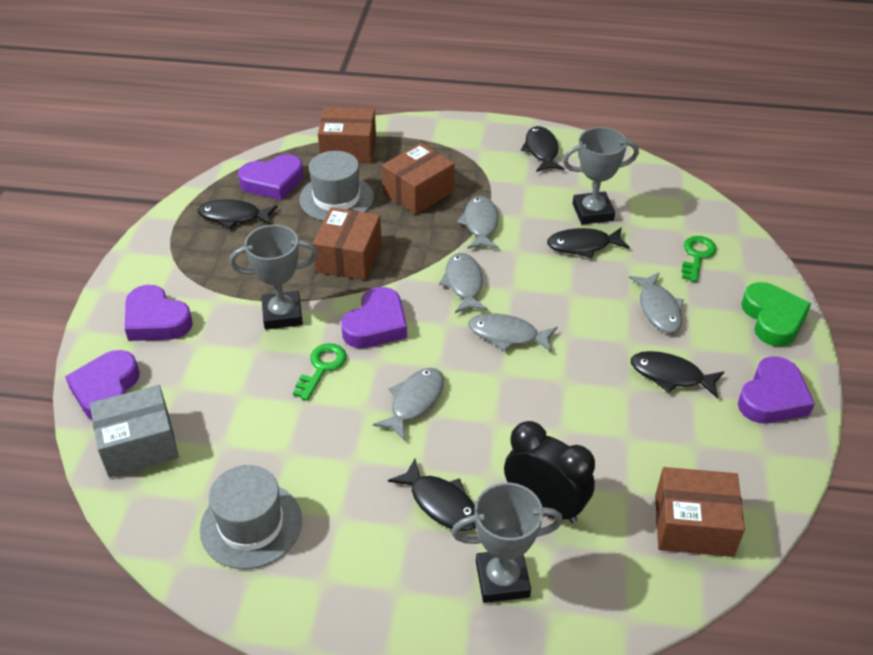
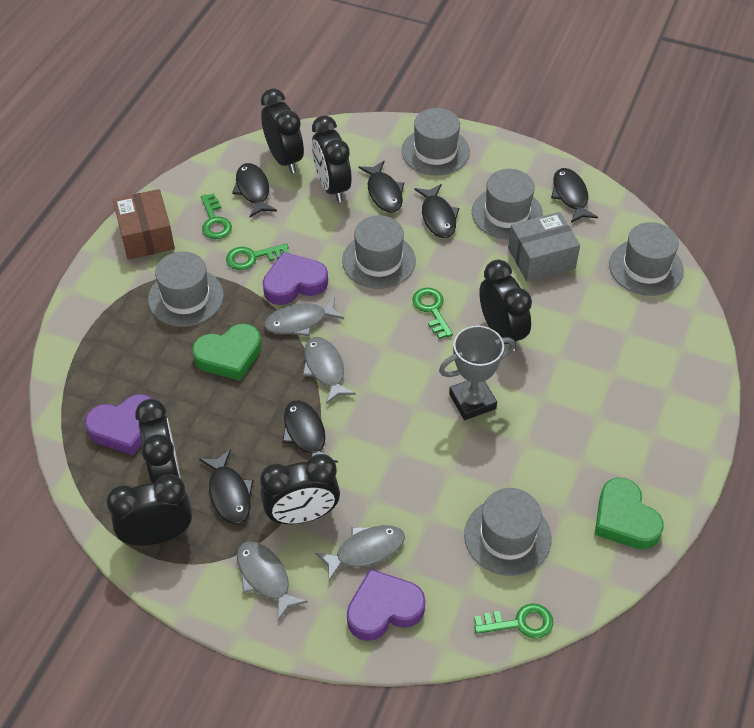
black clock: 1 -> 6
black fish: 5 -> 6
brown box: 4 -> 1
green heart: 1 -> 2
green key: 2 -> 4
grey fish: 5 -> 4
grey hat: 2 -> 6
grey trophy: 3 -> 1
purple heart: 5 -> 3

